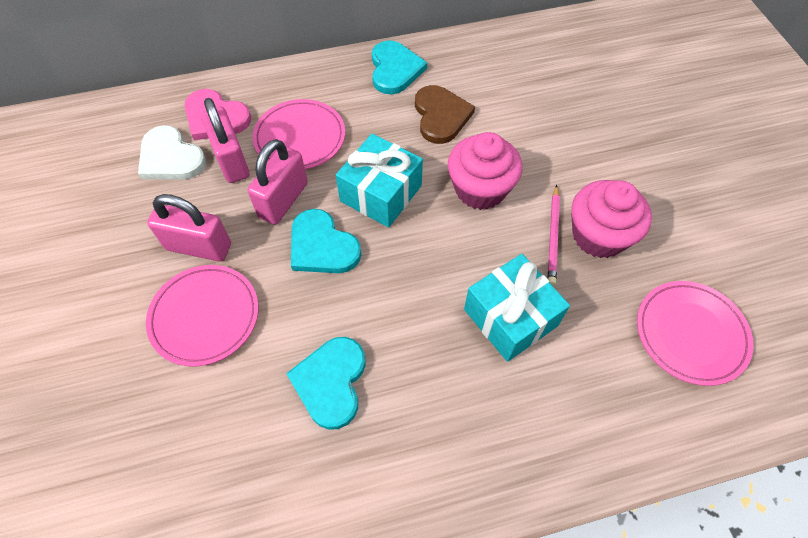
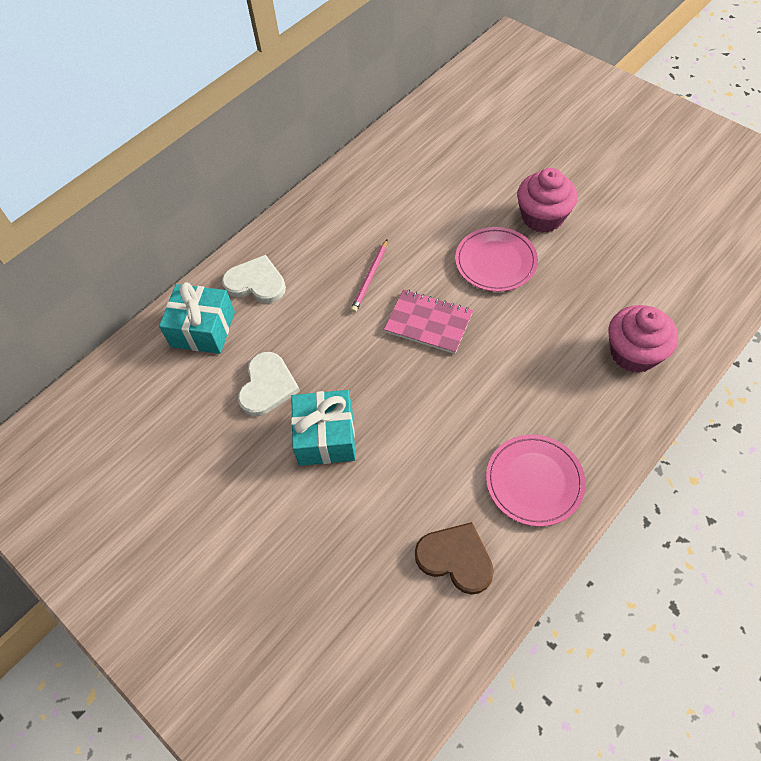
pink heart: 1 -> 0
pink notebook: 0 -> 1
pink padlock: 3 -> 0
pink plate: 3 -> 2
turquoise heart: 3 -> 0
white heart: 1 -> 2

